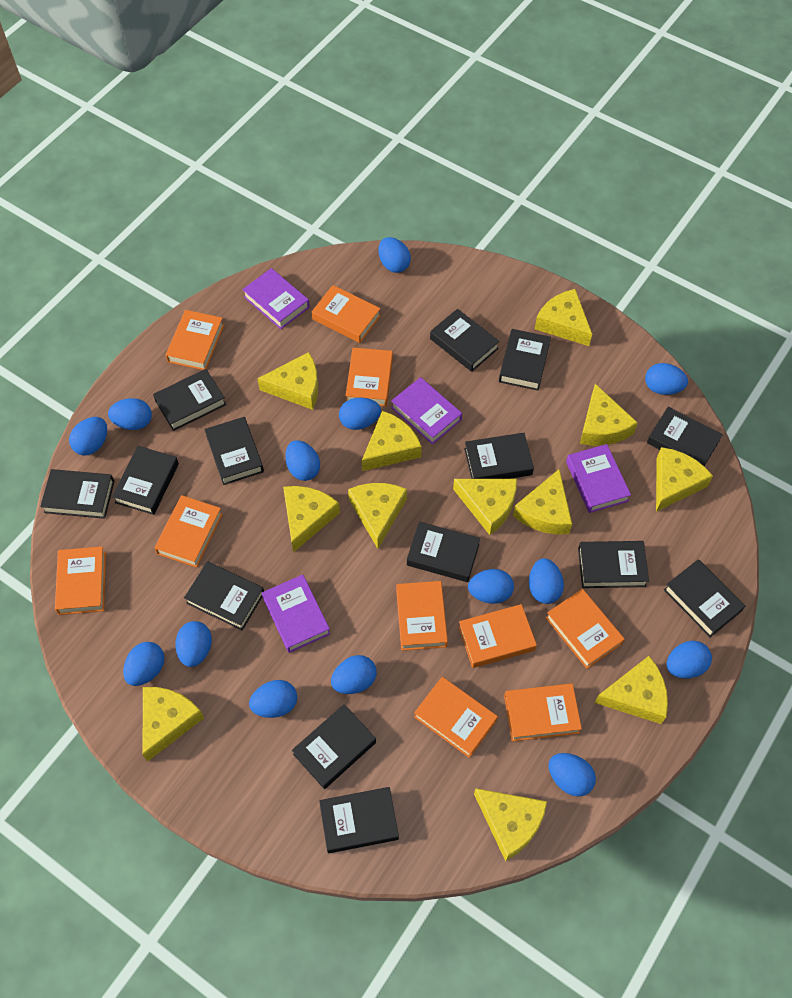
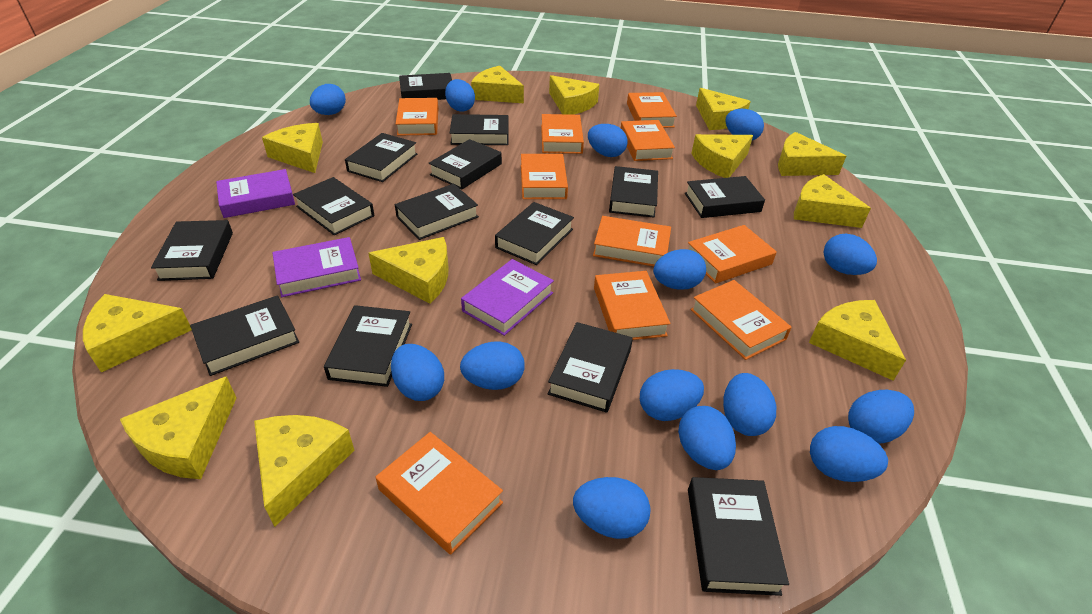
purple book: 4 -> 3

